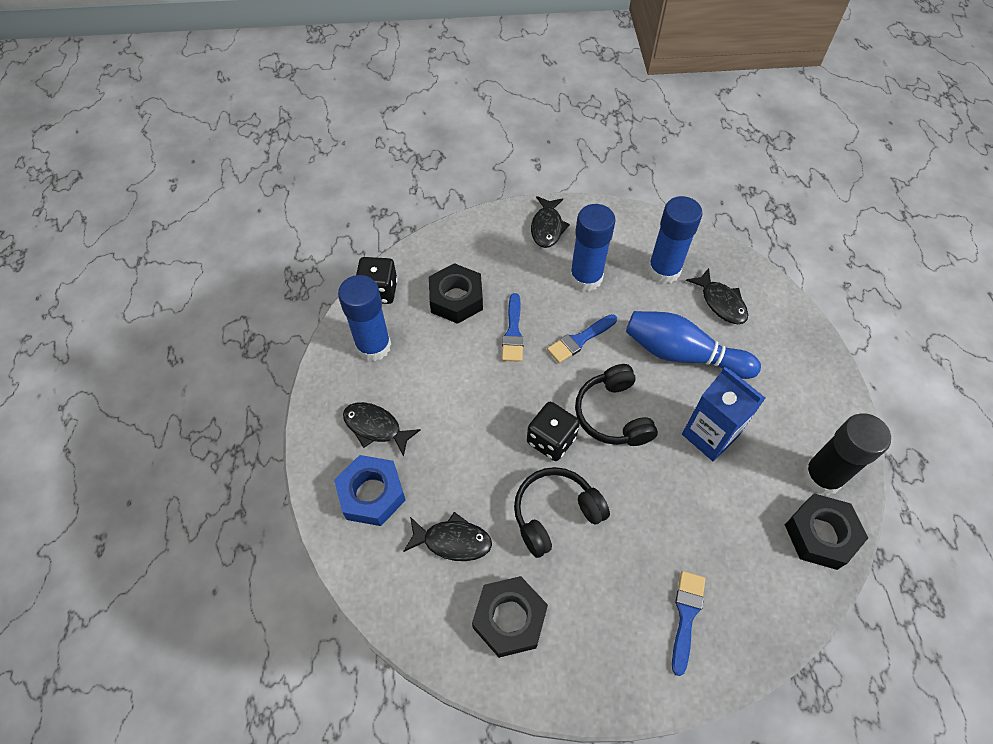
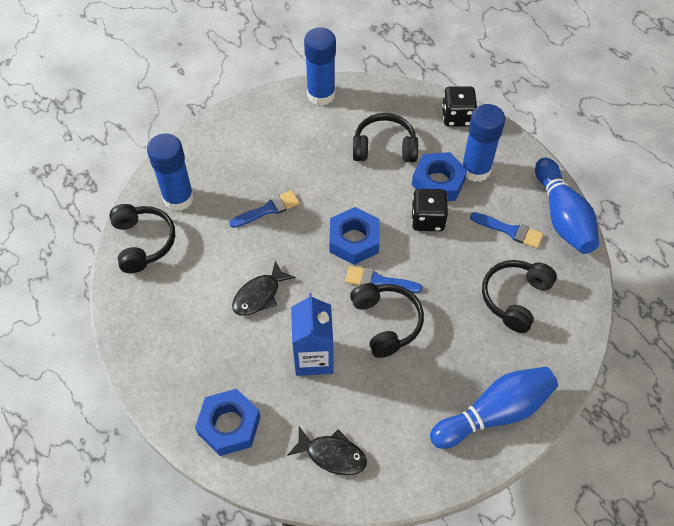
black fish: 4 -> 2
black glue stick: 1 -> 0
black headphones: 2 -> 4
black nut: 3 -> 0
blue bowling pin: 1 -> 2
blue nut: 1 -> 3

